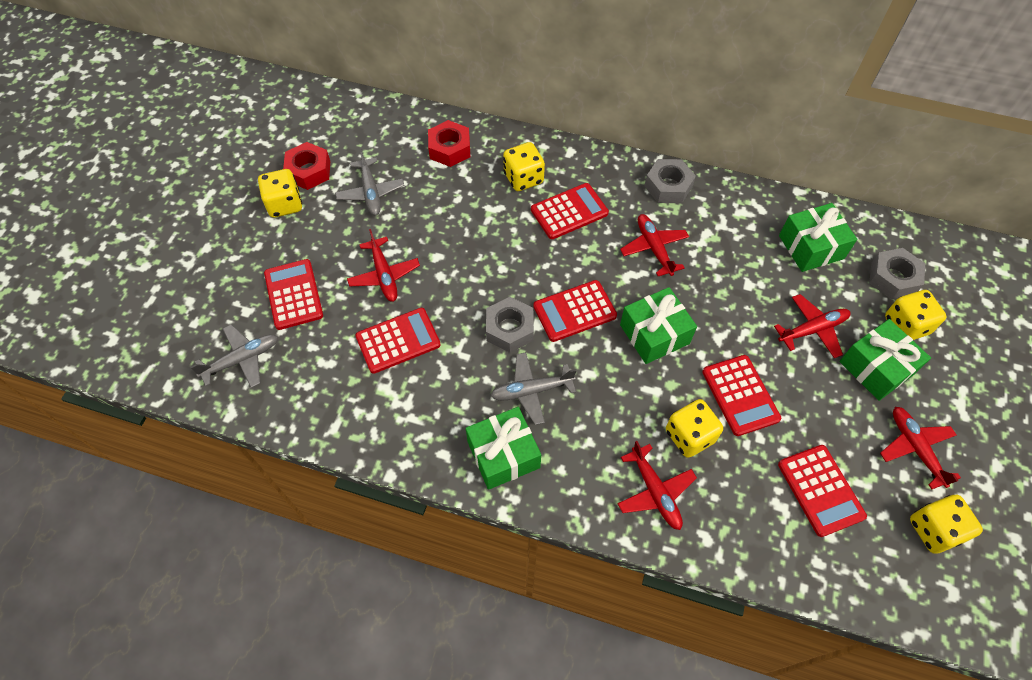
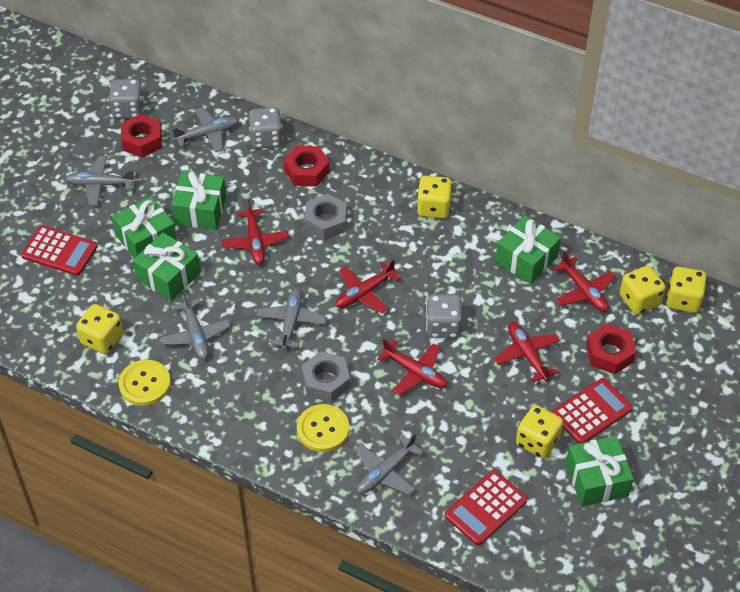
green gift: 4 -> 5
grey dice: 0 -> 3
grey nut: 3 -> 2
grey plane: 3 -> 5
red calculator: 6 -> 3
red nut: 2 -> 3
yellow button: 0 -> 2

